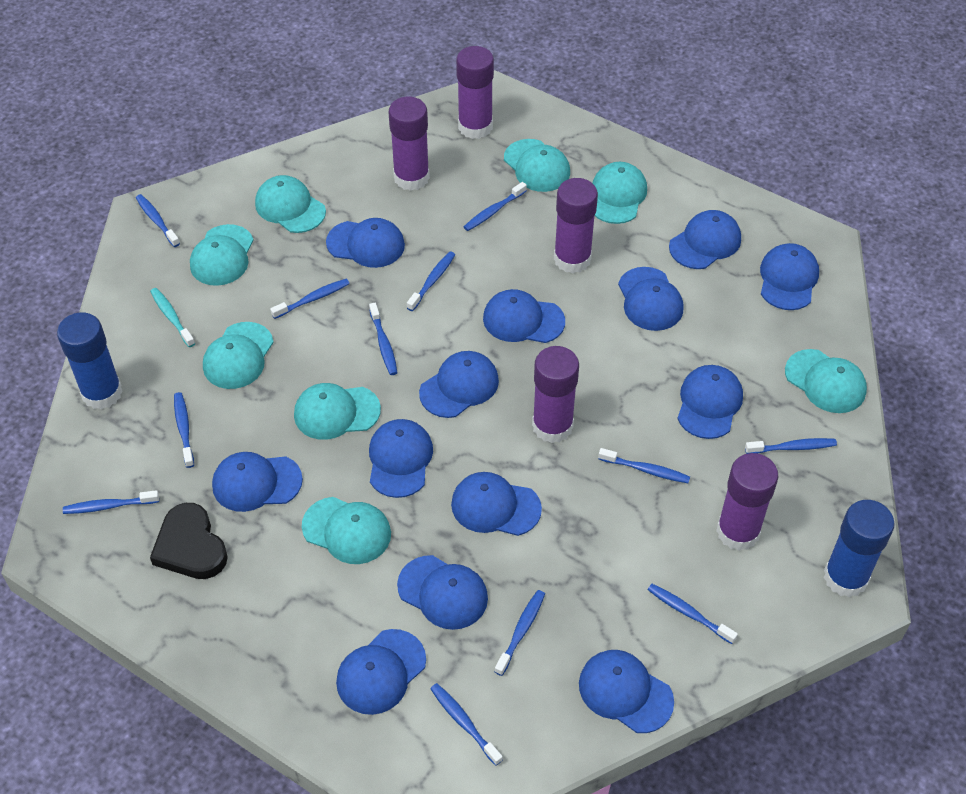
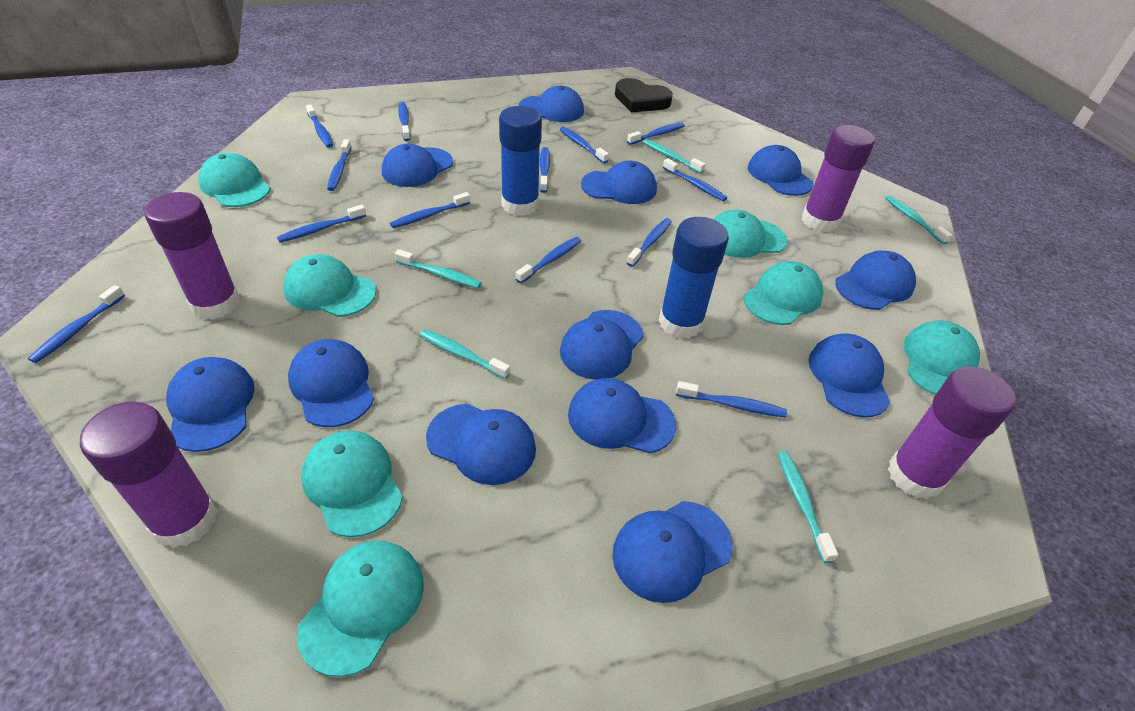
blue cap: 13 -> 12
blue toothbrush: 12 -> 13
purple glue stick: 5 -> 4
turquoise cap: 8 -> 7
turquoise toothbrush: 1 -> 5

